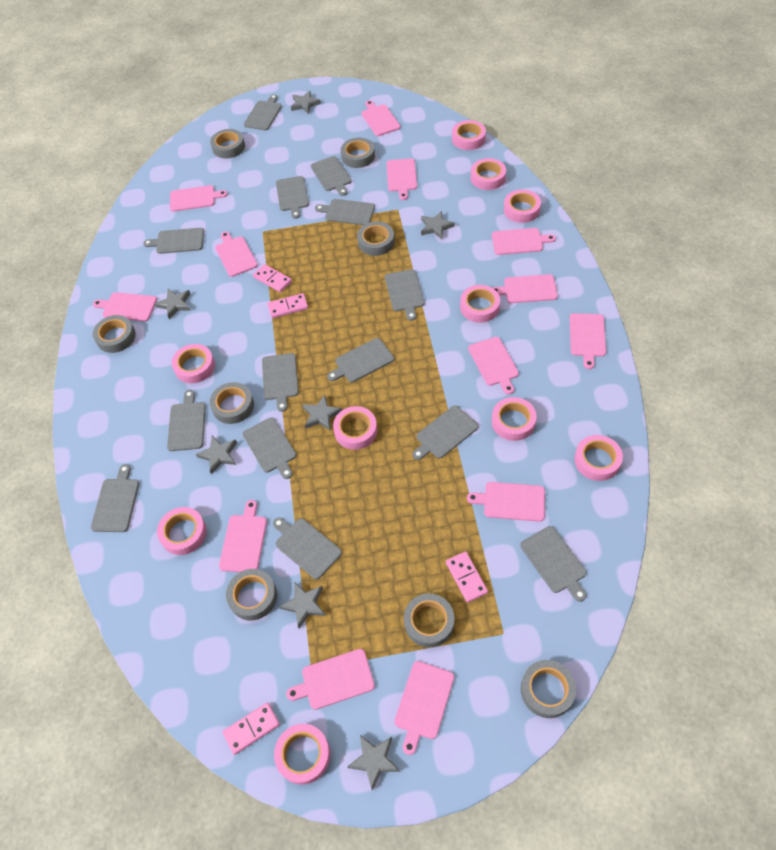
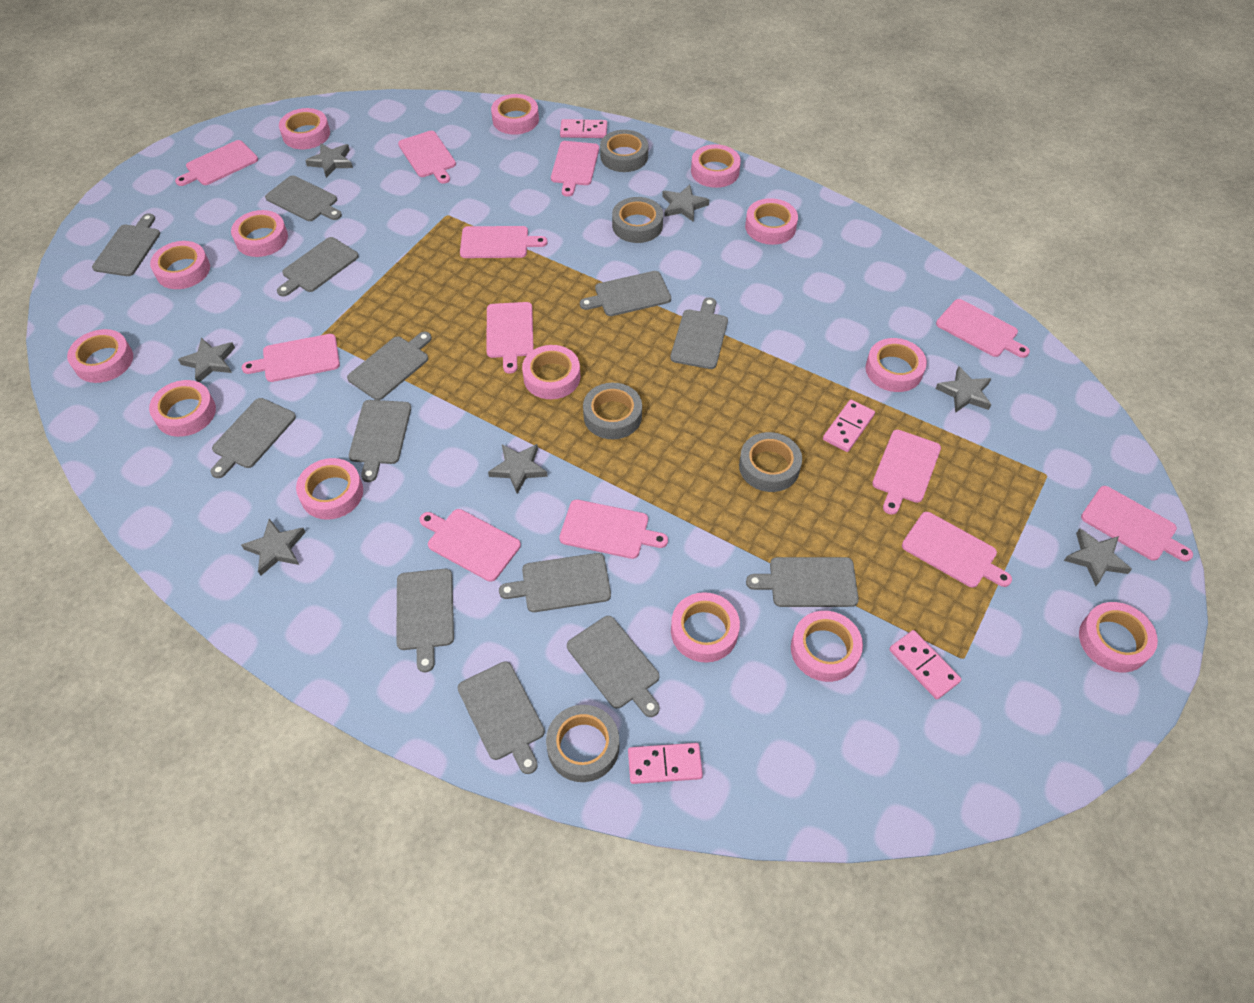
grey cutting board: 14 -> 13
grey tape: 8 -> 5
pink cutting board: 13 -> 12
pink tape: 10 -> 14

